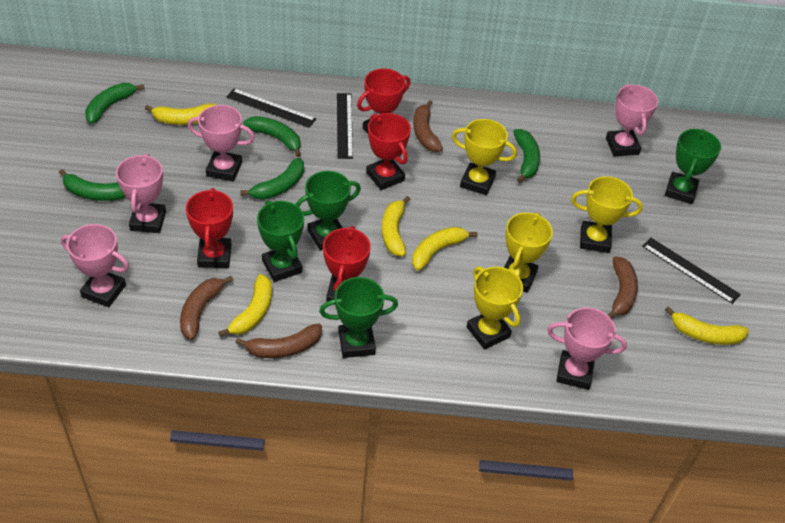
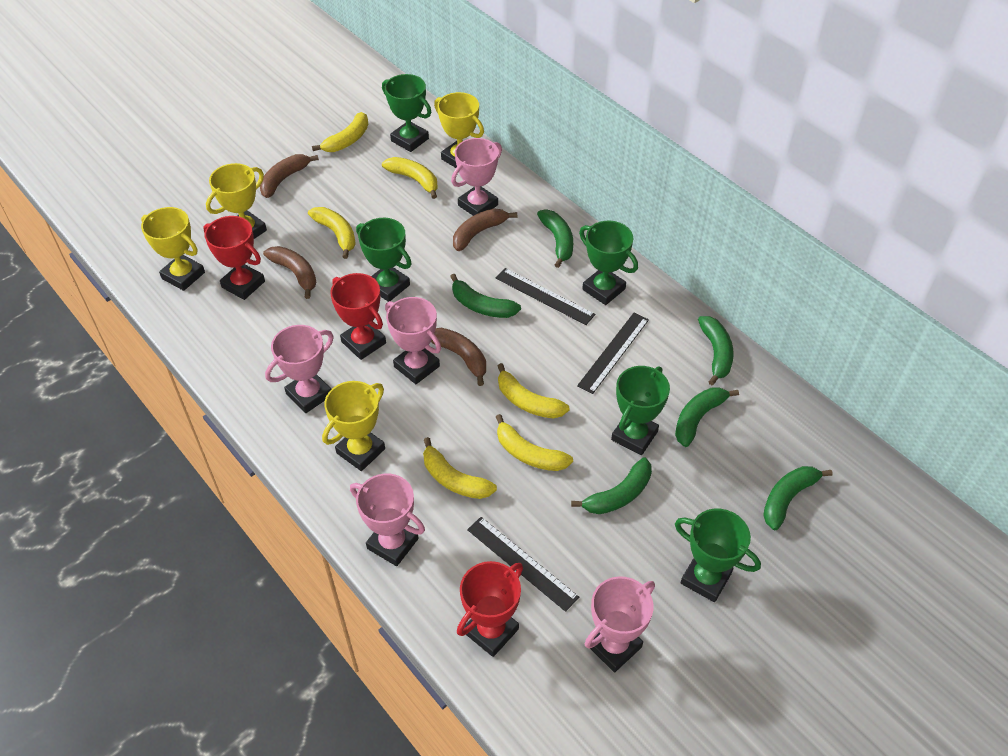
green banana: 5 -> 6
green trophy: 4 -> 5
red trophy: 4 -> 3
yellow banana: 5 -> 6

